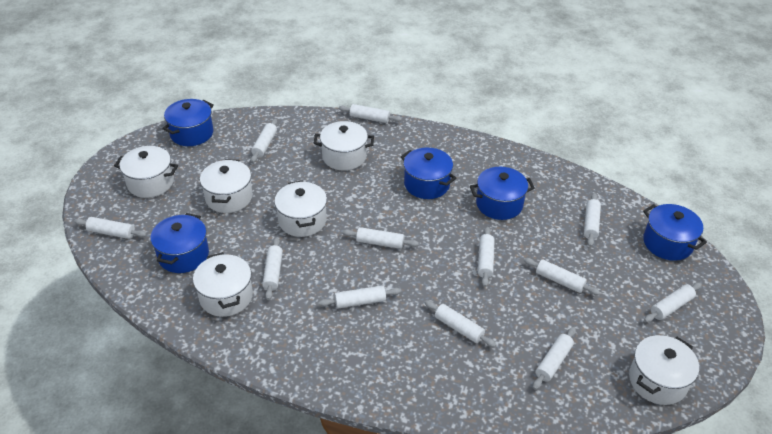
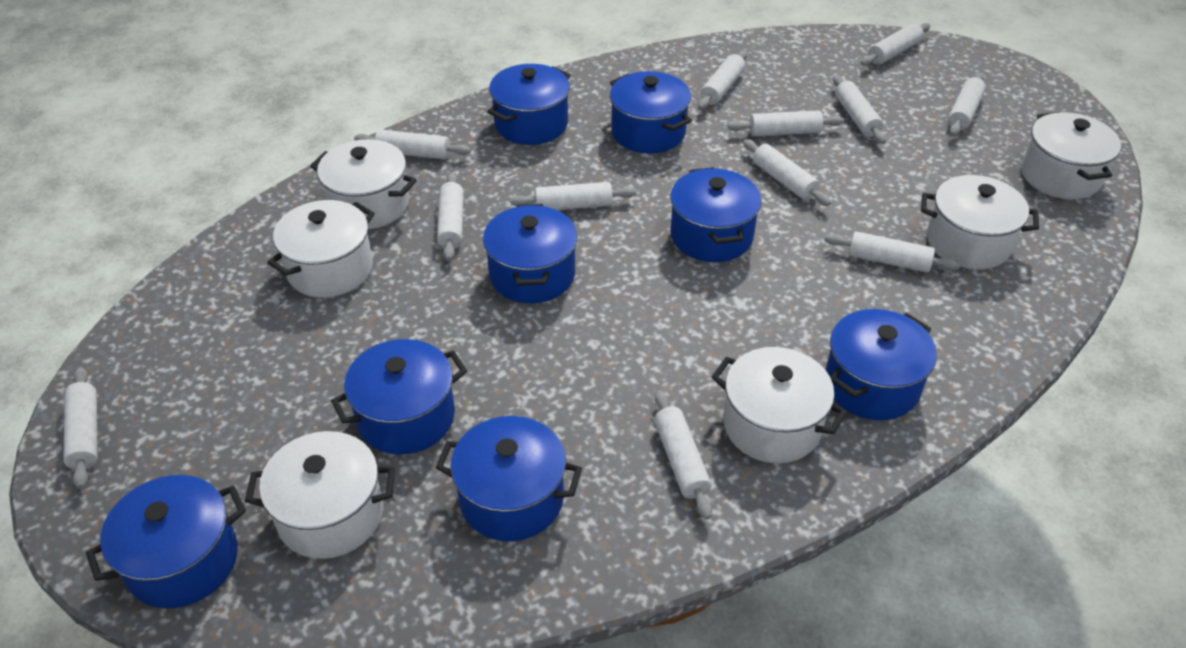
blue pot: 5 -> 8

